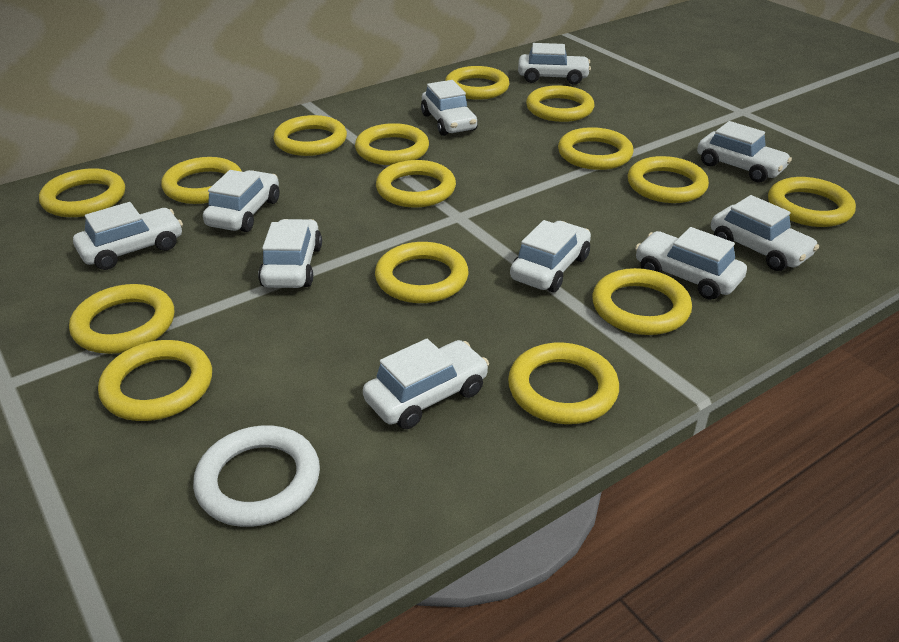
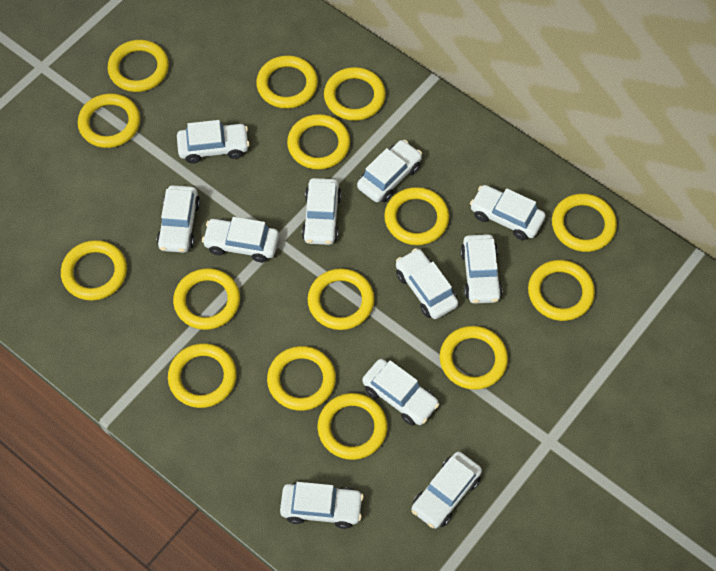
white car: 10 -> 11
white ring: 1 -> 0

